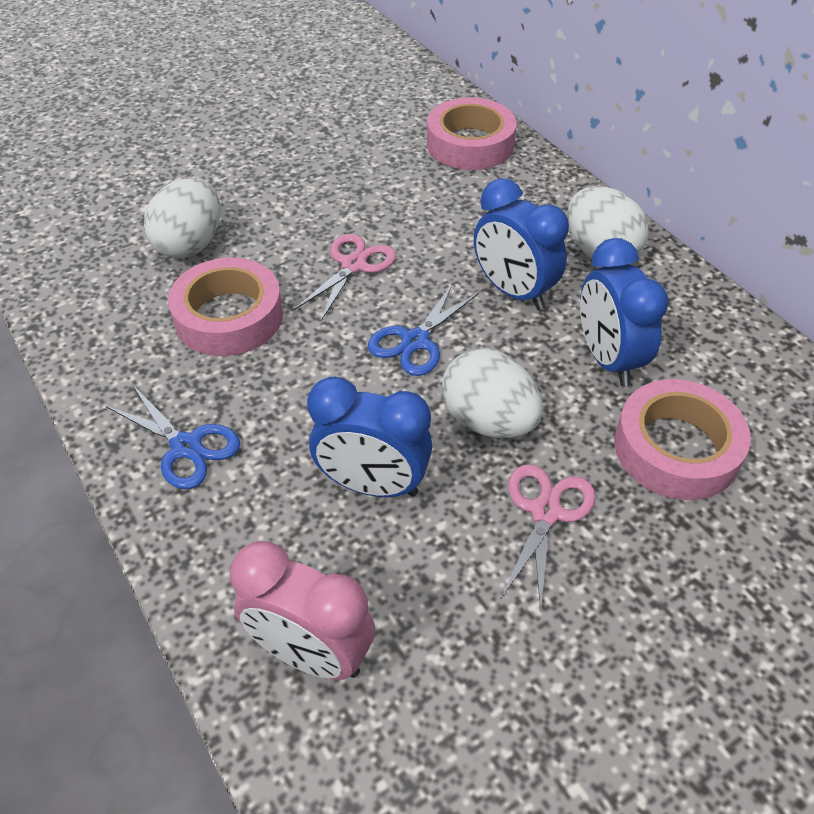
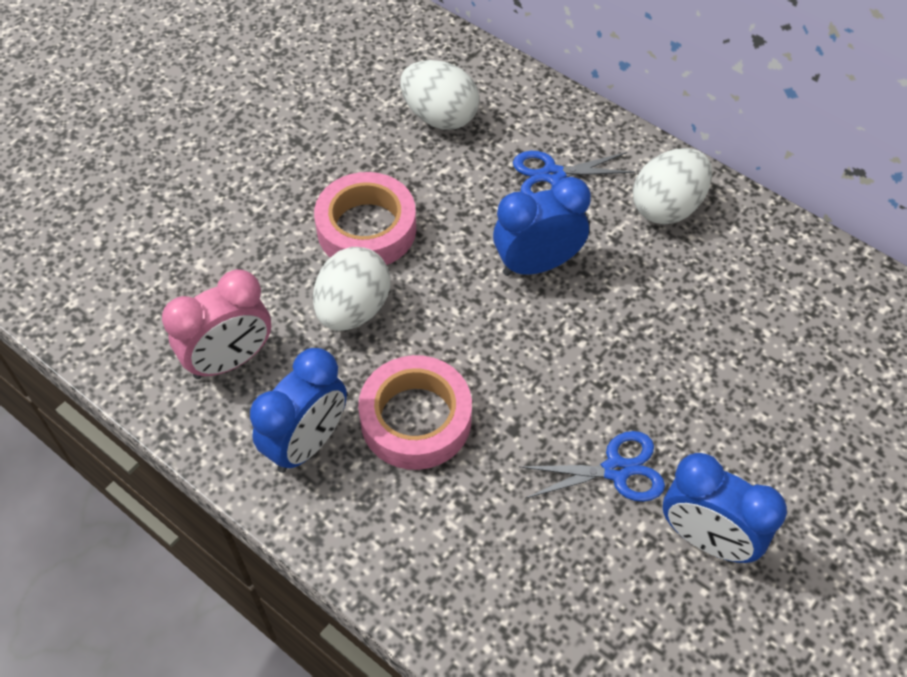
pink scissors: 2 -> 0
pink tape: 3 -> 2

